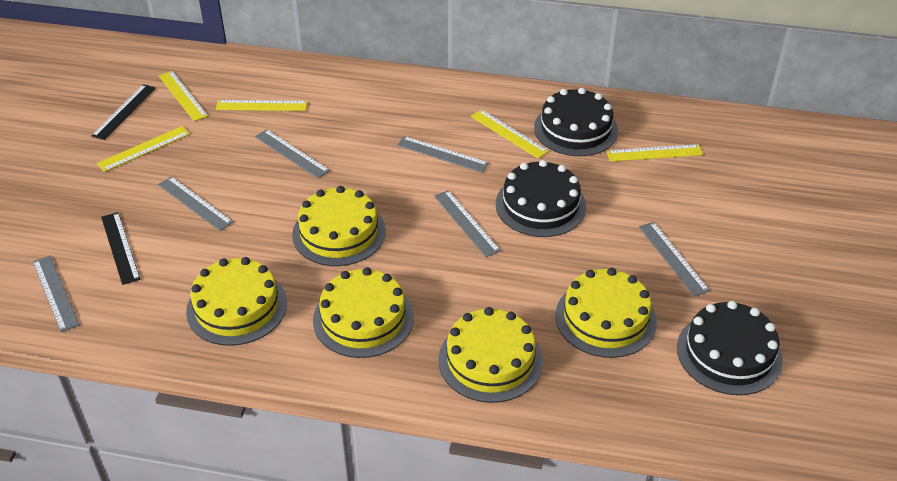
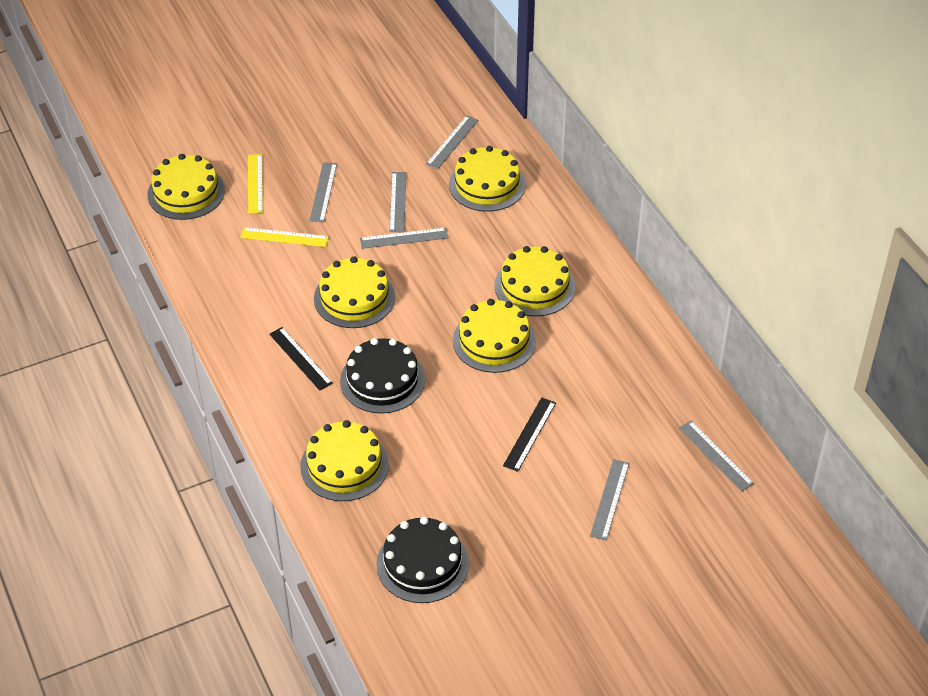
black cake: 3 -> 2
yellow cake: 5 -> 6
yellow ruler: 5 -> 2

